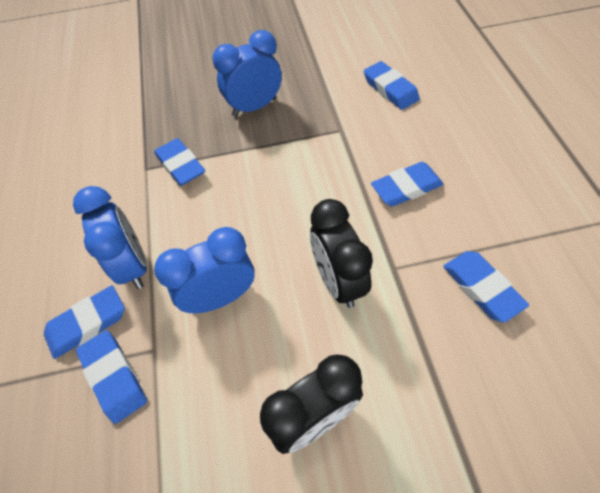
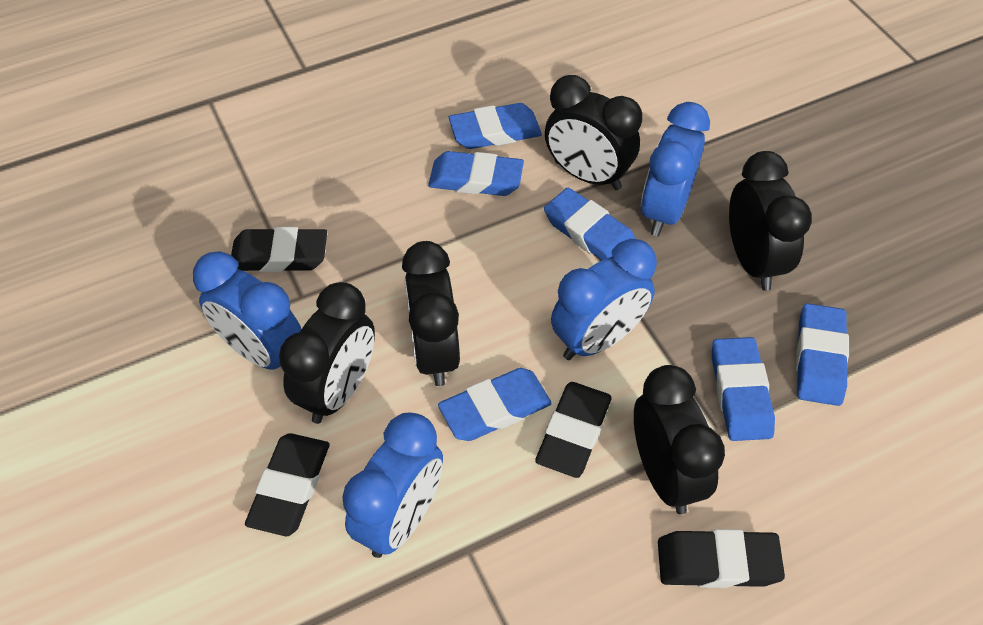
black clock: 2 -> 5
black eraser: 0 -> 4
blue clock: 3 -> 4

